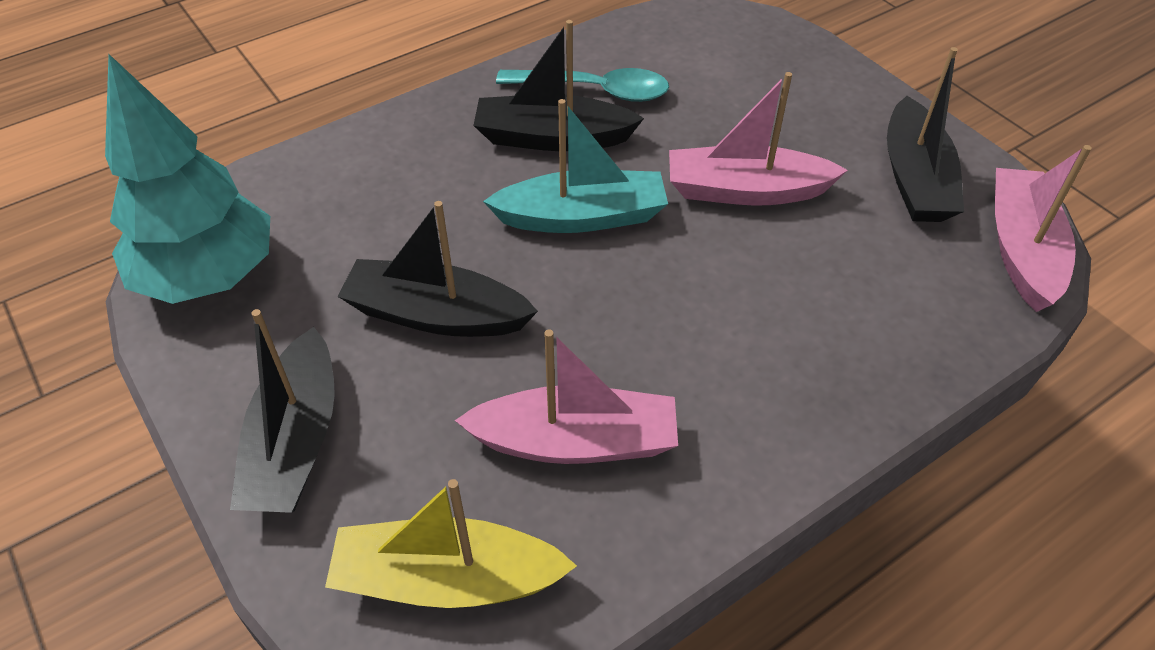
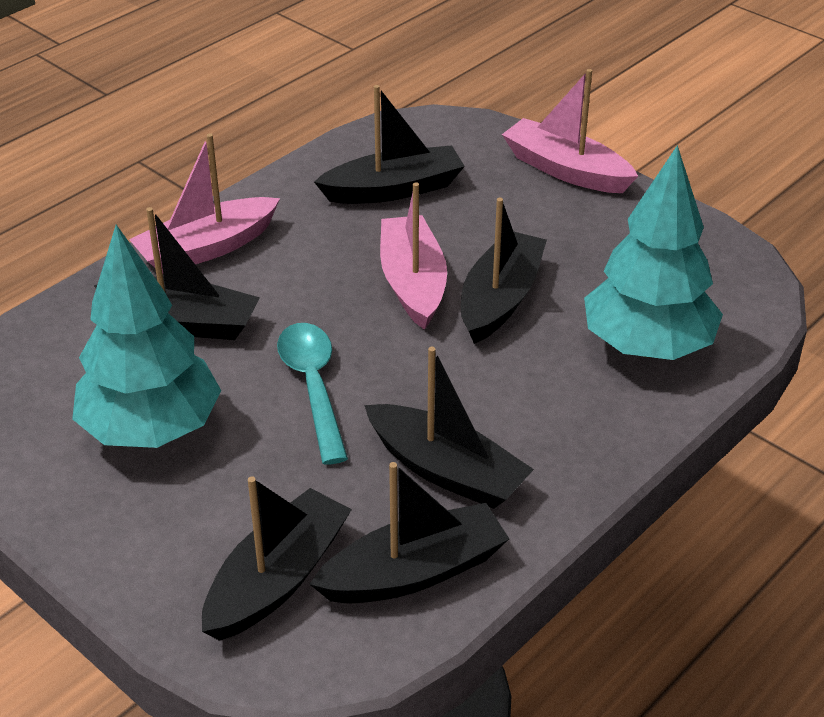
black boat: 4 -> 6
turquoise boat: 1 -> 0
turquoise tree: 1 -> 2
yellow boat: 1 -> 0

